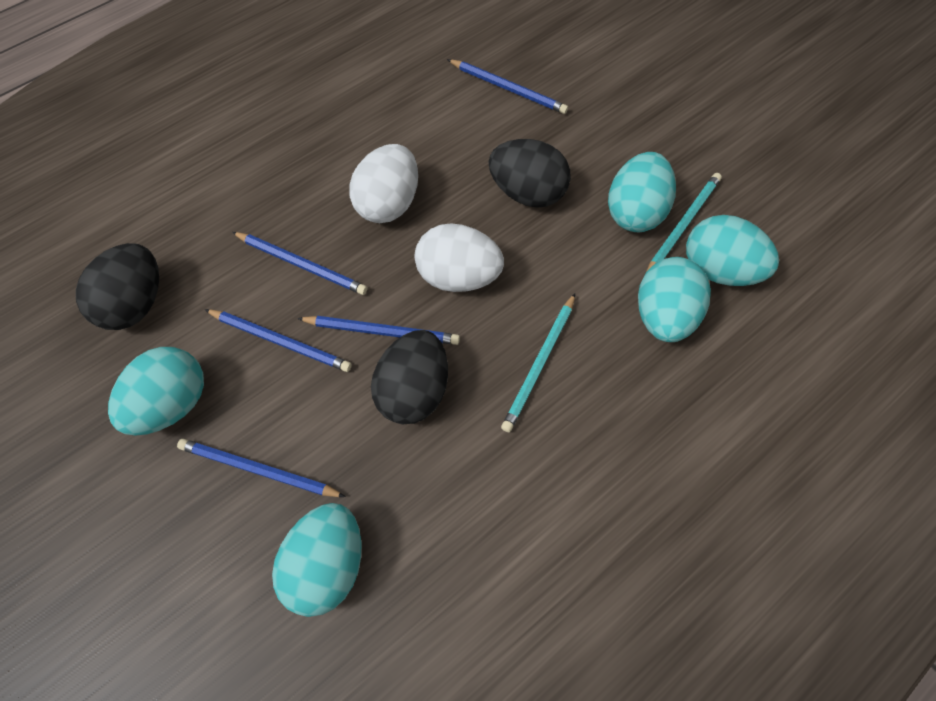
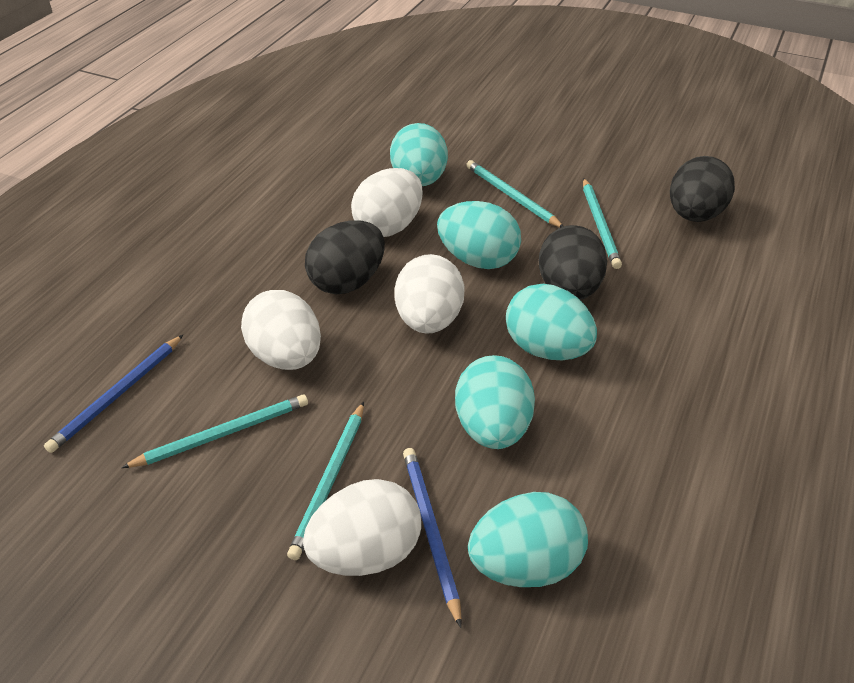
blue pencil: 5 -> 2
turquoise pencil: 2 -> 4
white egg: 2 -> 4

